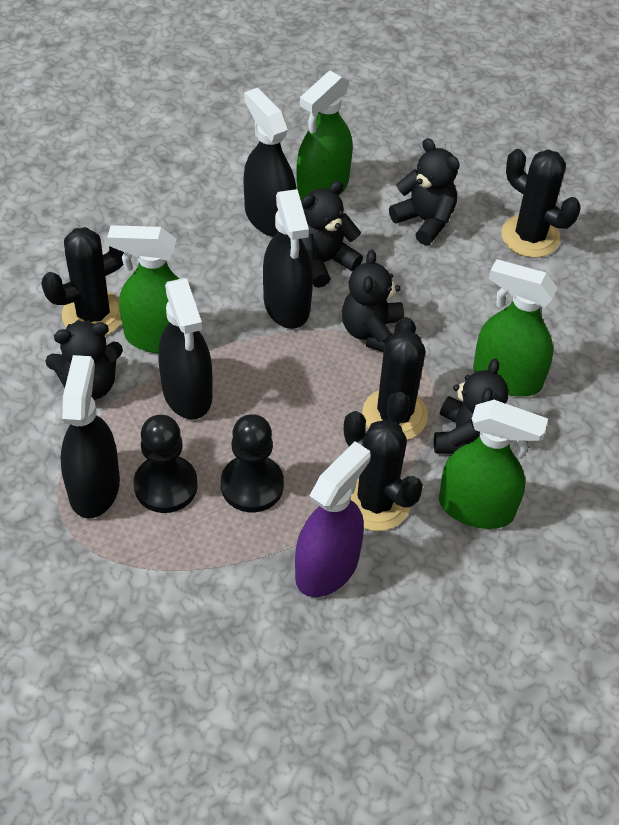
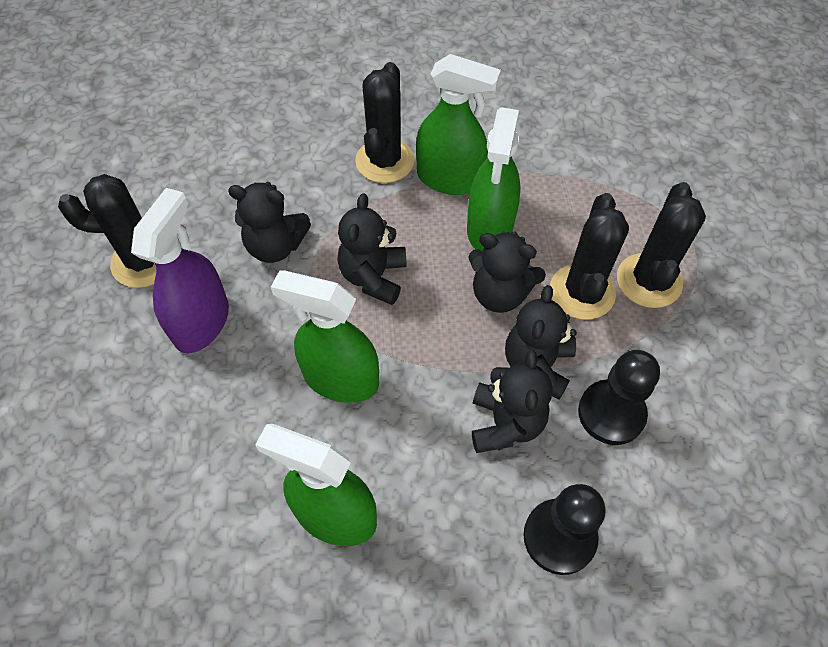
black spray bottle: 4 -> 0

